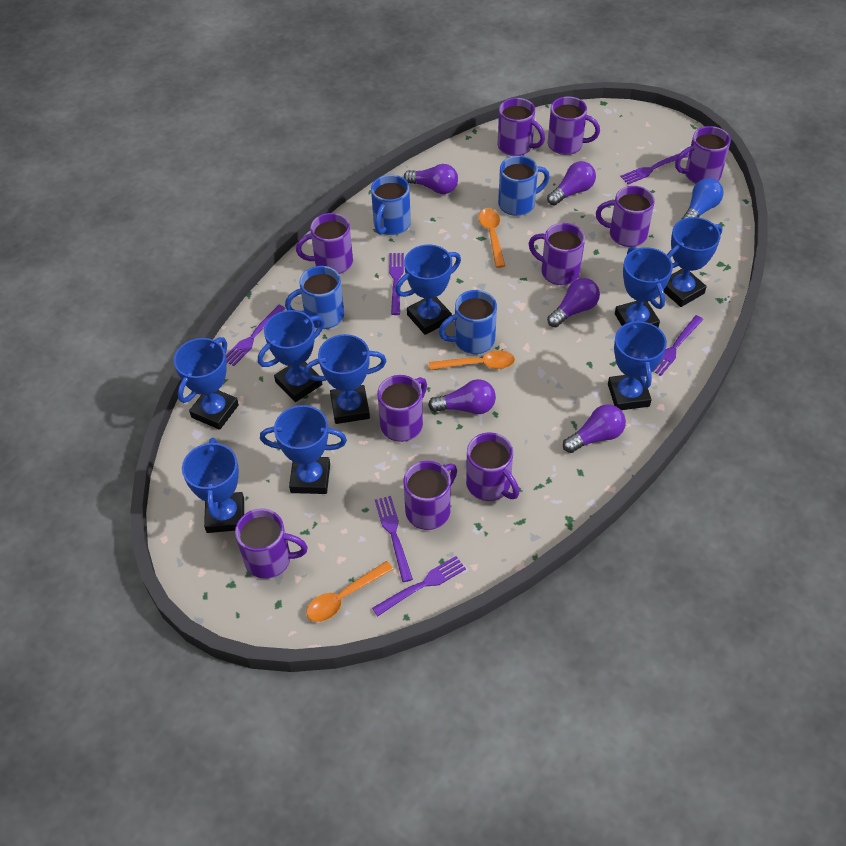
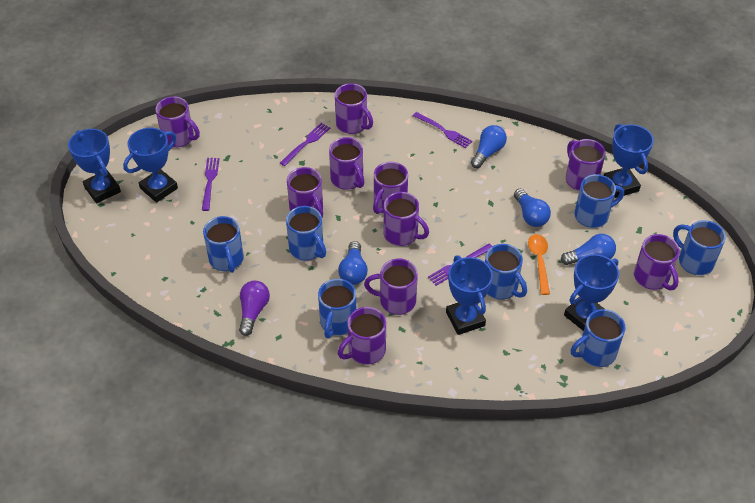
blue light bulb: 1 -> 4
blue mug: 4 -> 7
blue trophy: 9 -> 5
orange spoon: 3 -> 1
purple fork: 6 -> 4
purple light bulb: 5 -> 1

